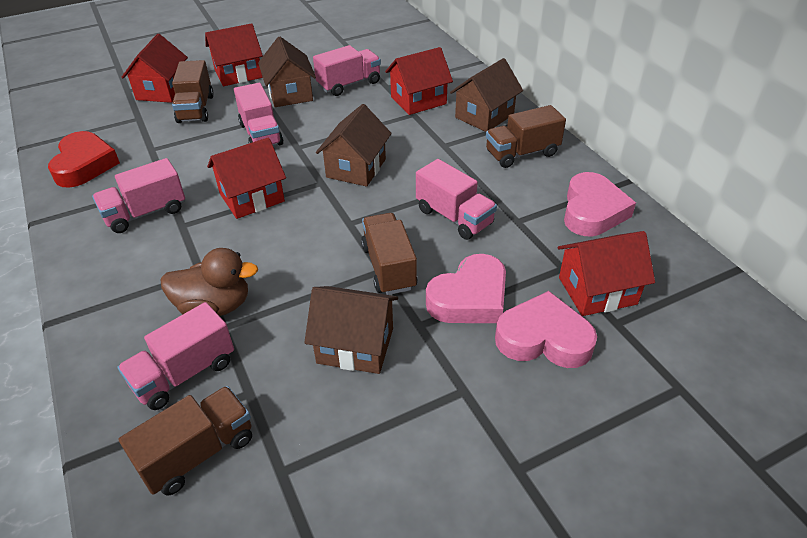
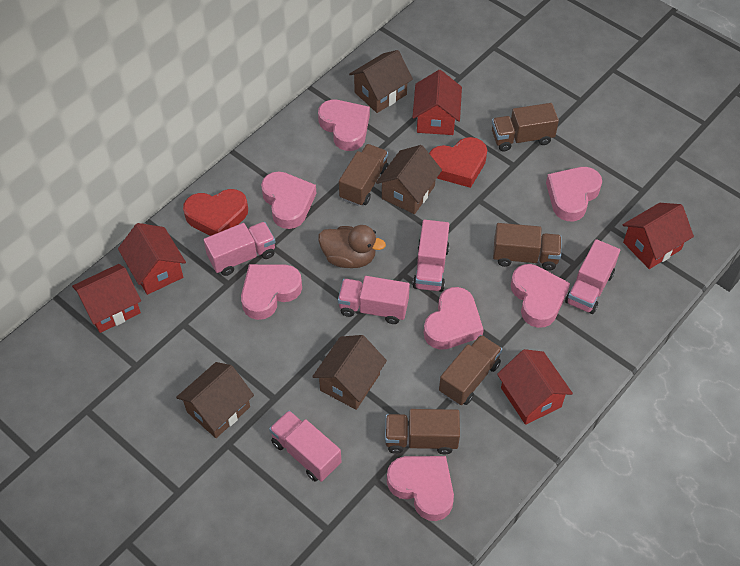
brown truck: 4 -> 5
pink heart: 3 -> 7
red heart: 1 -> 2

